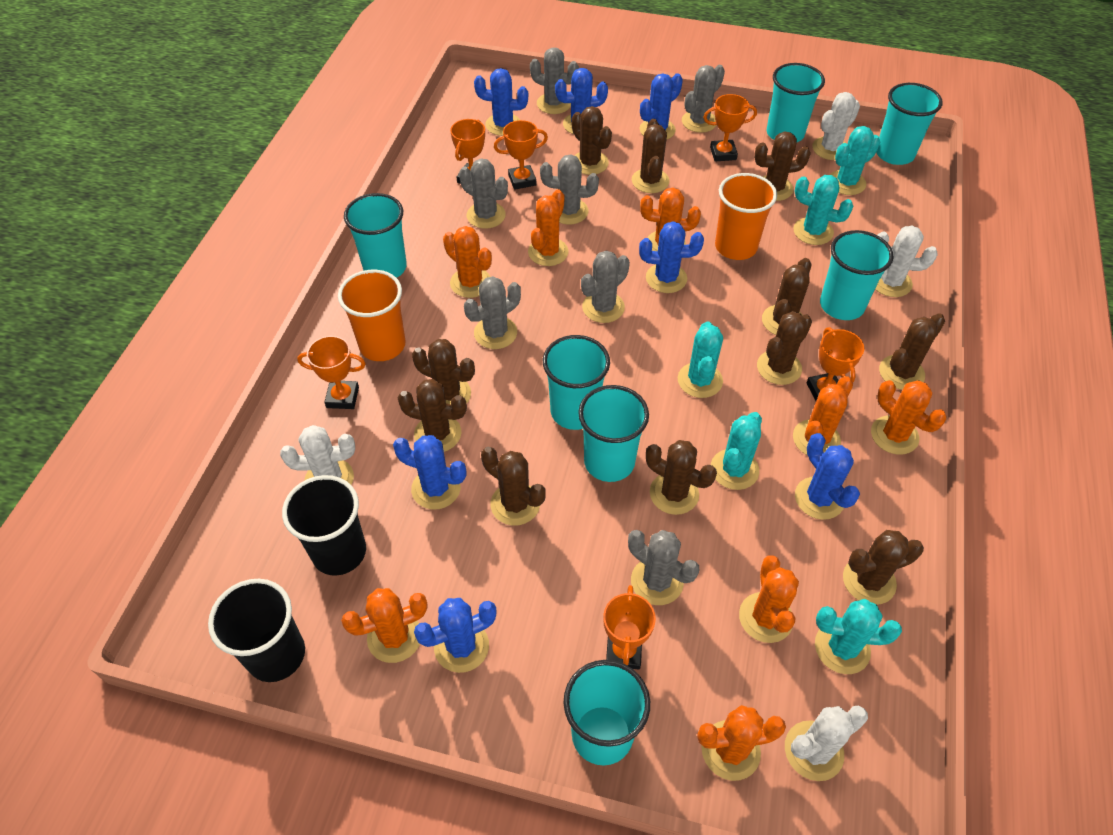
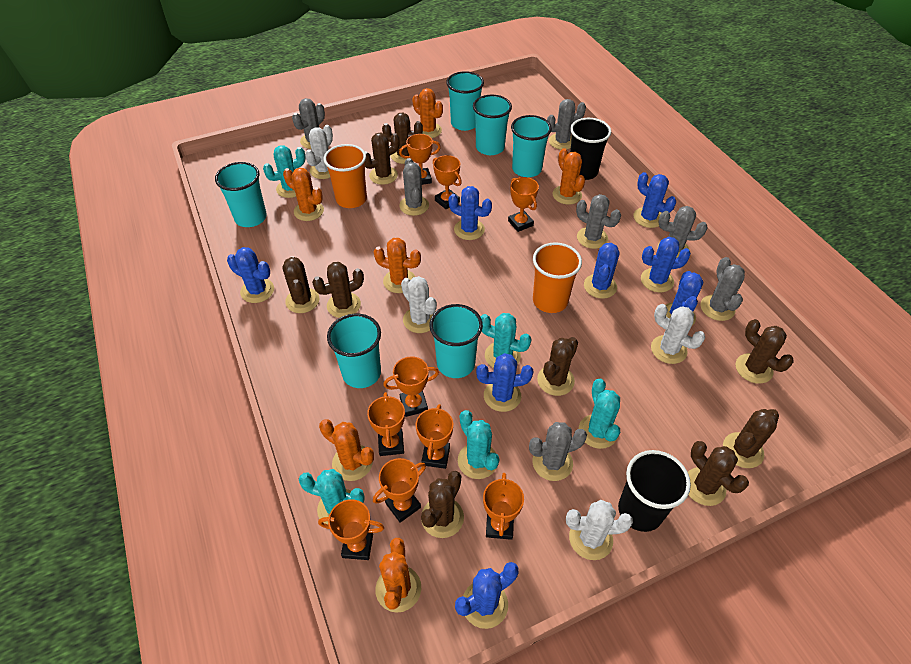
blue cactus: 7 -> 8
brown cactus: 11 -> 9
orange cactus: 8 -> 6
orange trophy: 6 -> 9
turquoise cup: 7 -> 6

